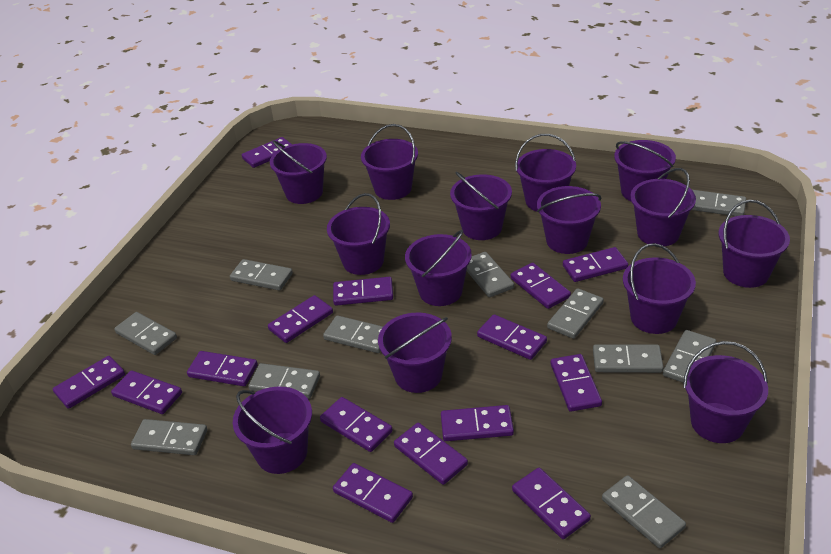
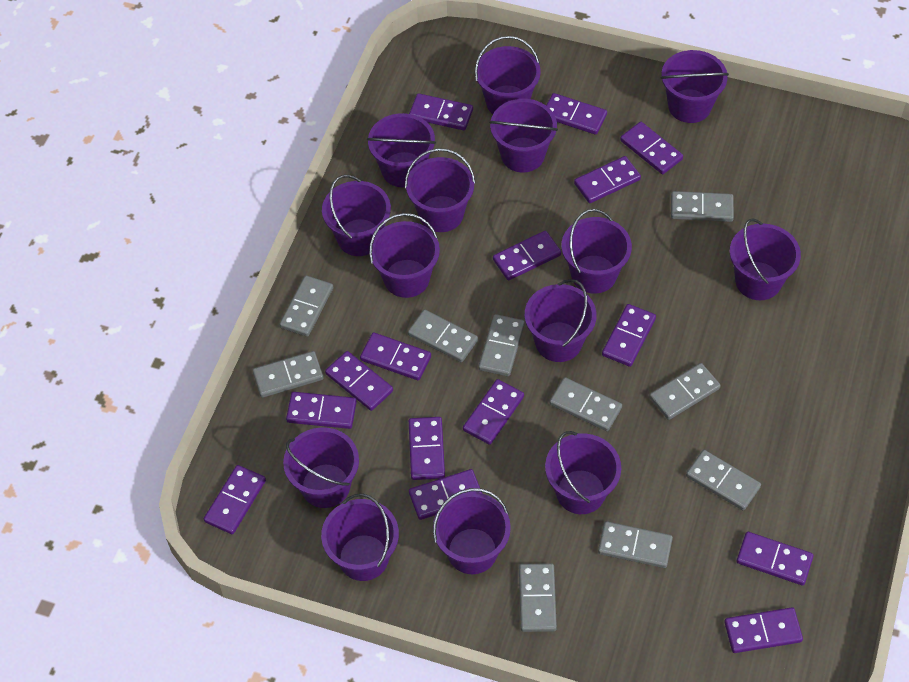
grey domino: 11 -> 10

